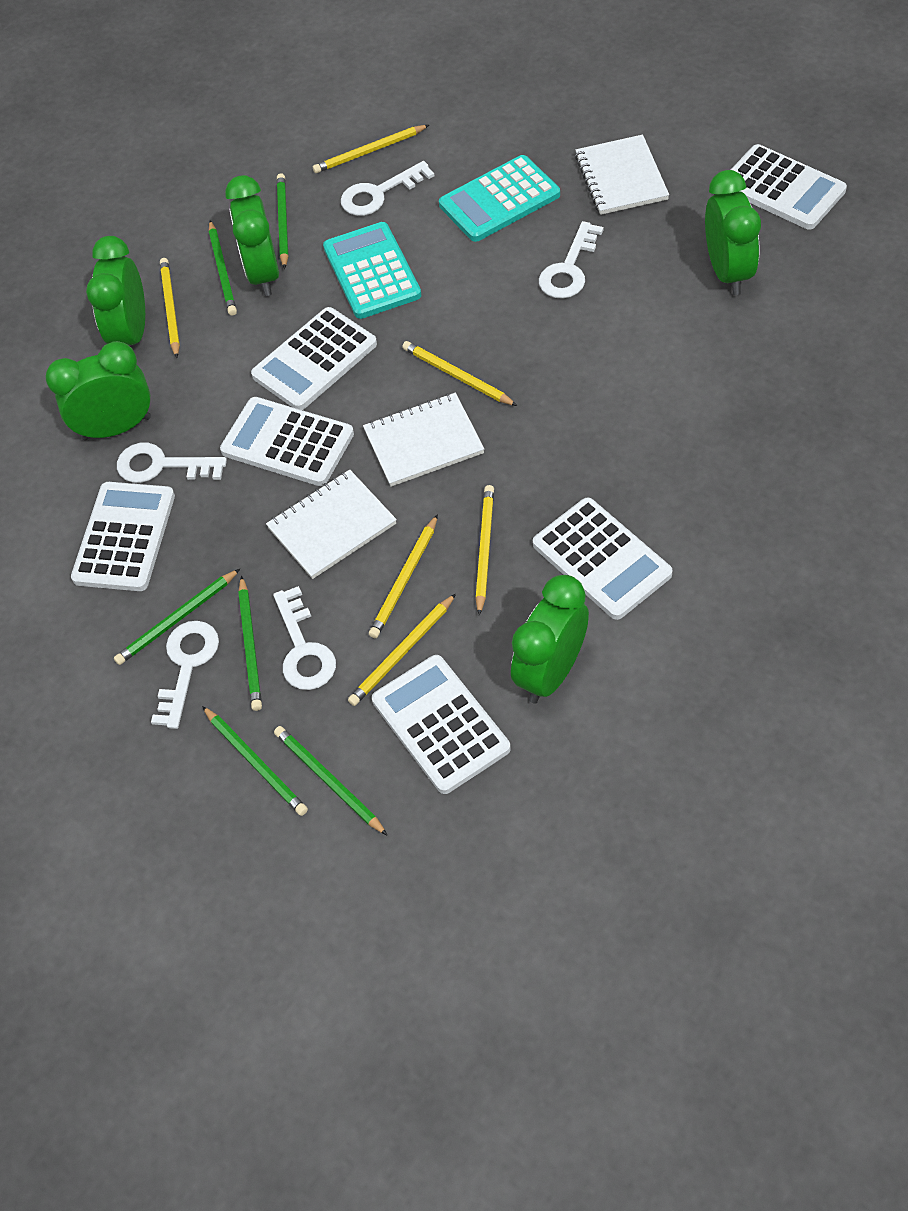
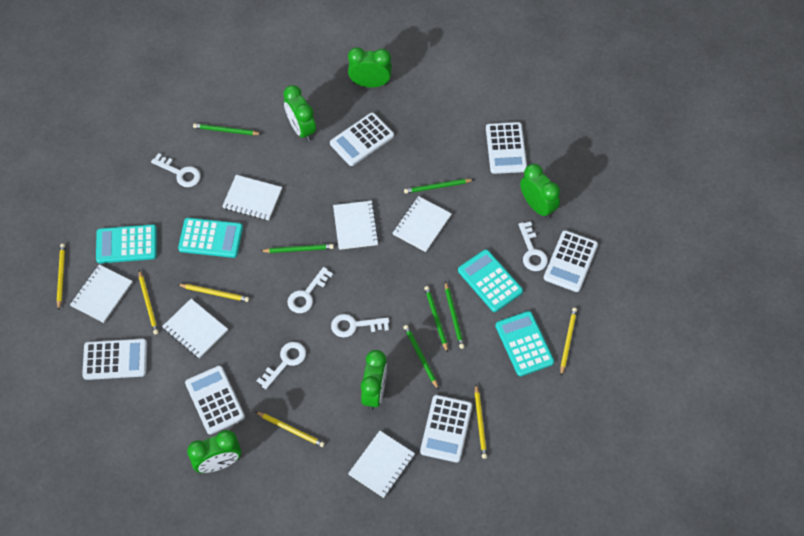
turquoise calculator: 2 -> 4
white notebook: 3 -> 6

